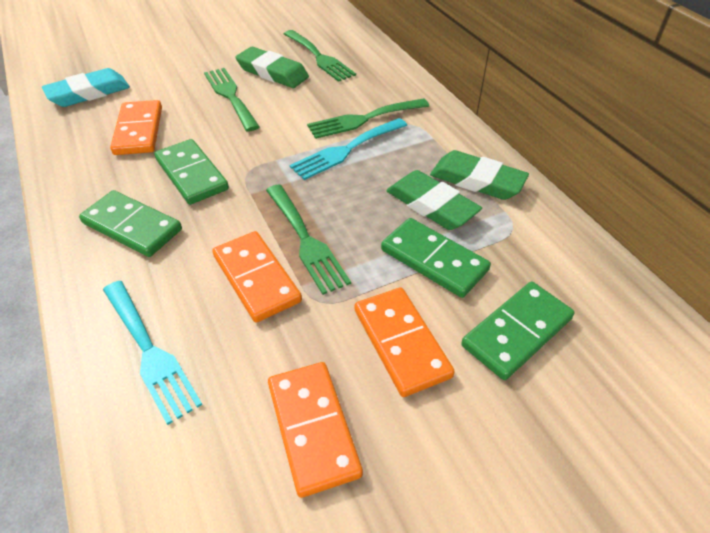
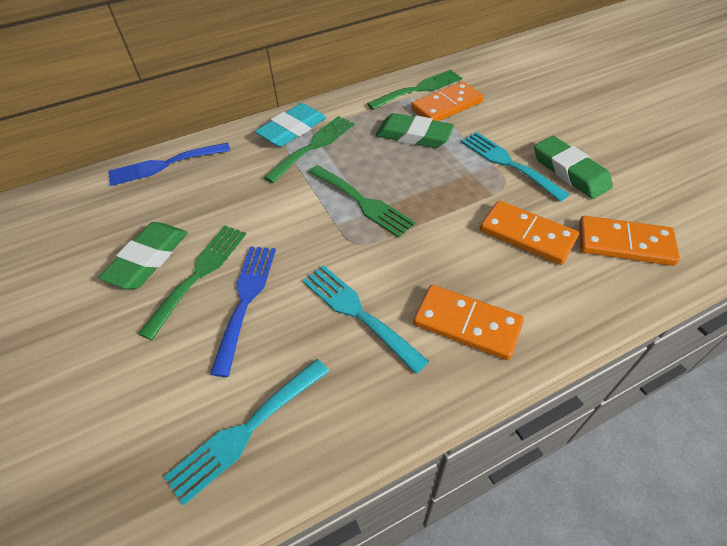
blue fork: 0 -> 2
green domino: 4 -> 0
turquoise fork: 2 -> 3

